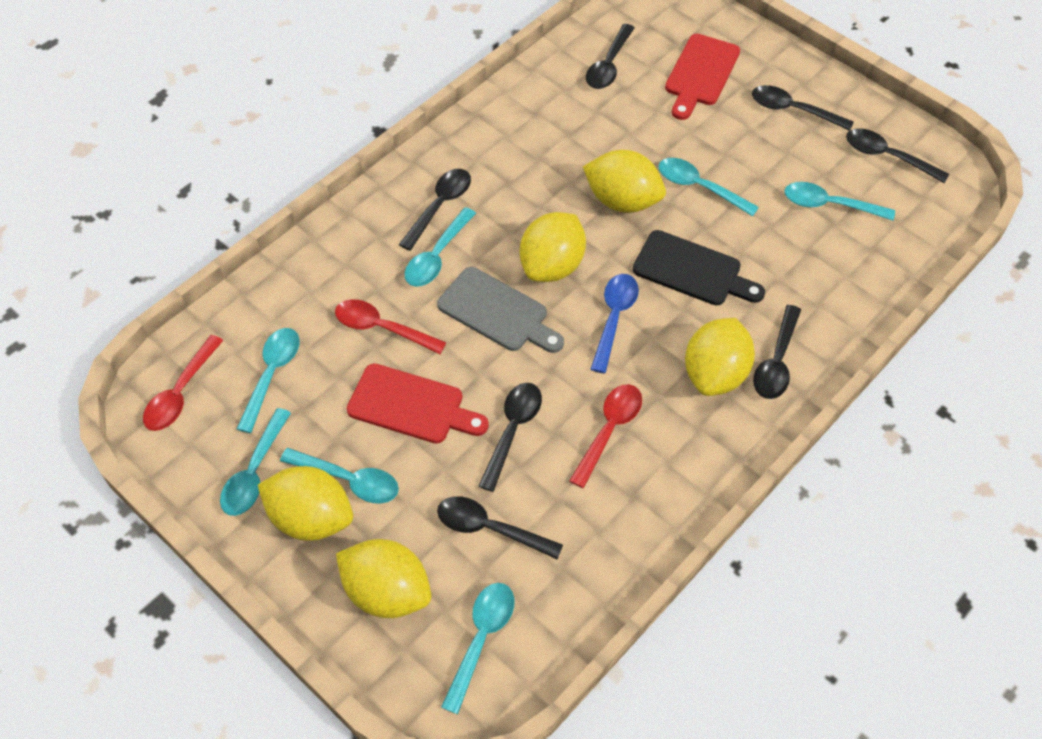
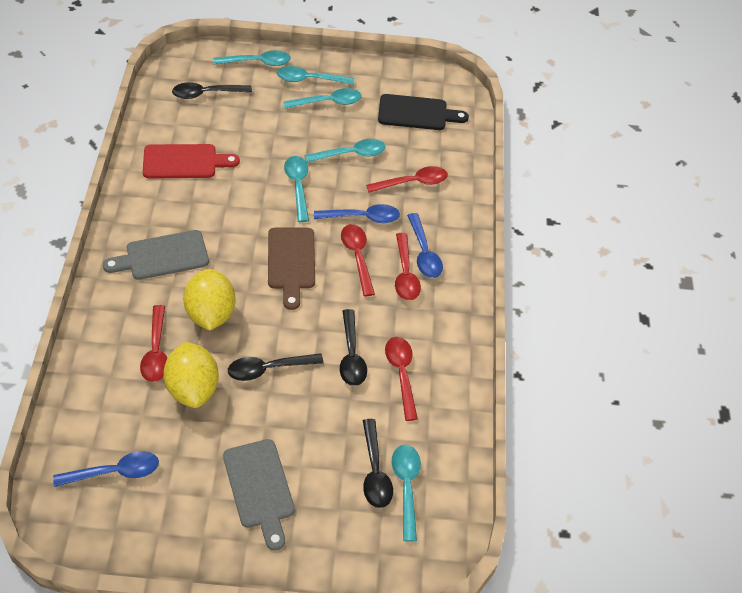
black spoon: 7 -> 4
blue spoon: 1 -> 3
brown cutting board: 0 -> 1
grey cutting board: 1 -> 2
red cutting board: 2 -> 1
red spoon: 3 -> 5
turquoise spoon: 7 -> 6
yellow lemon: 5 -> 2

